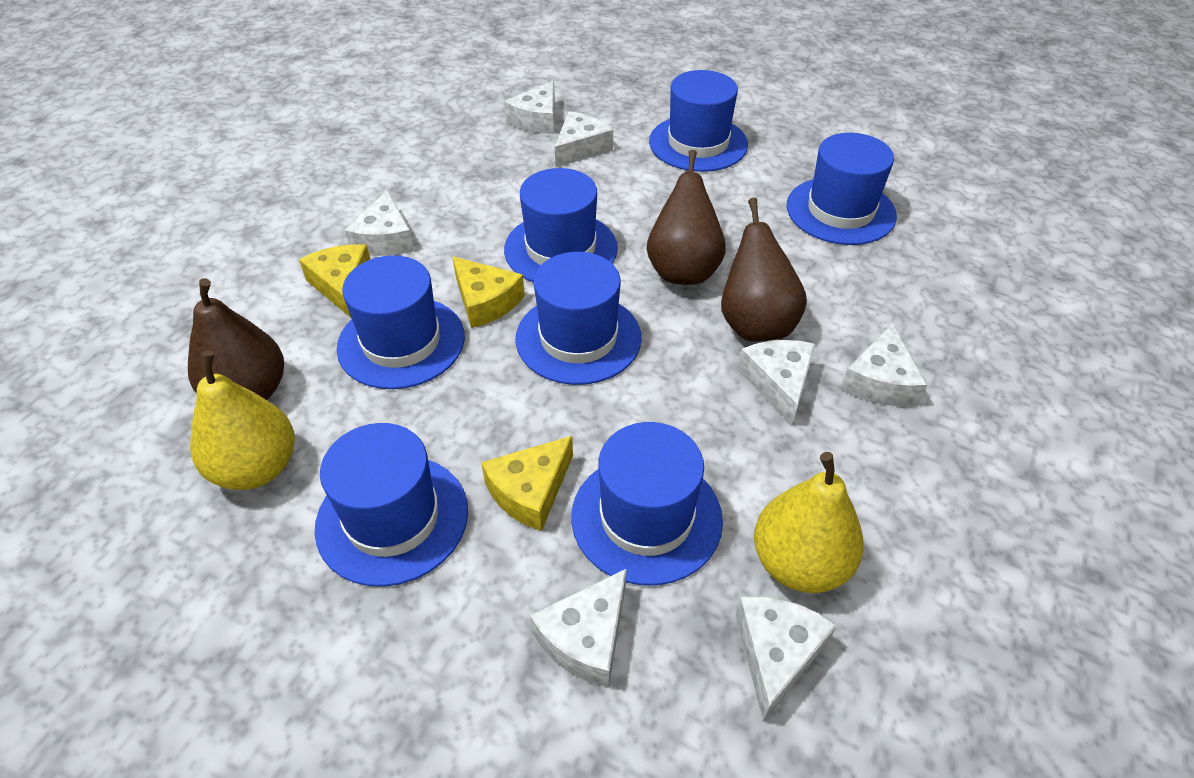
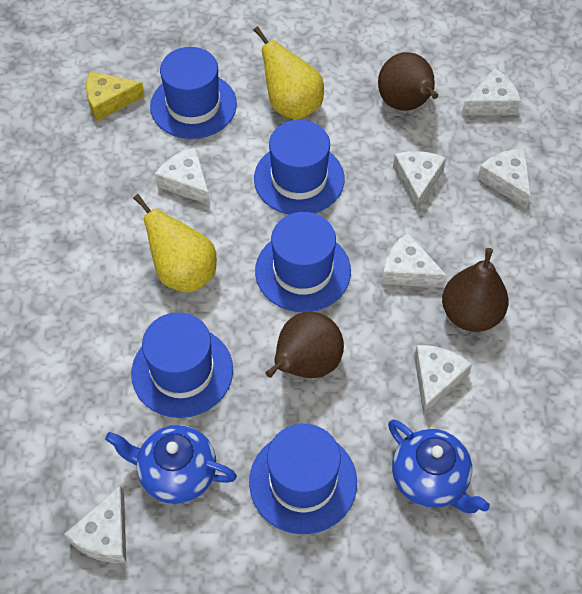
blue hat: 7 -> 5
blue teapot: 0 -> 2
yellow cheese: 3 -> 1

